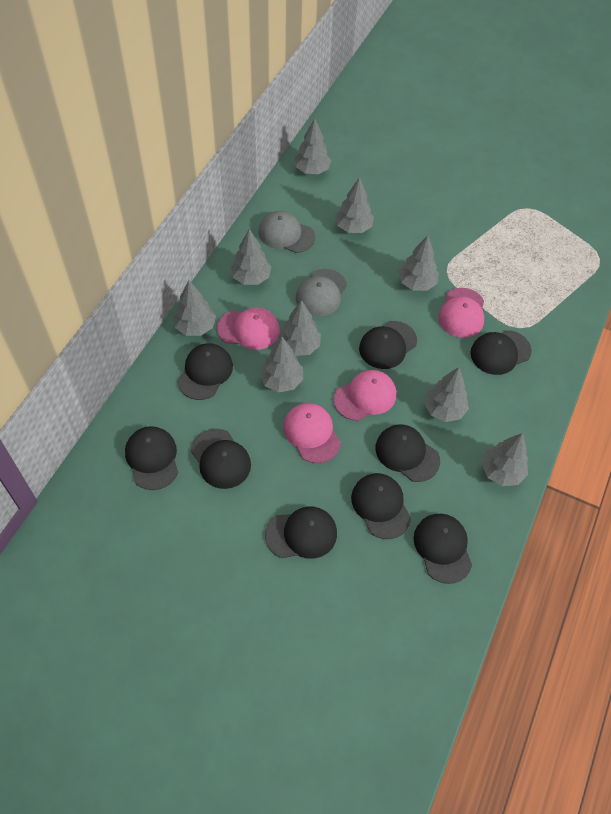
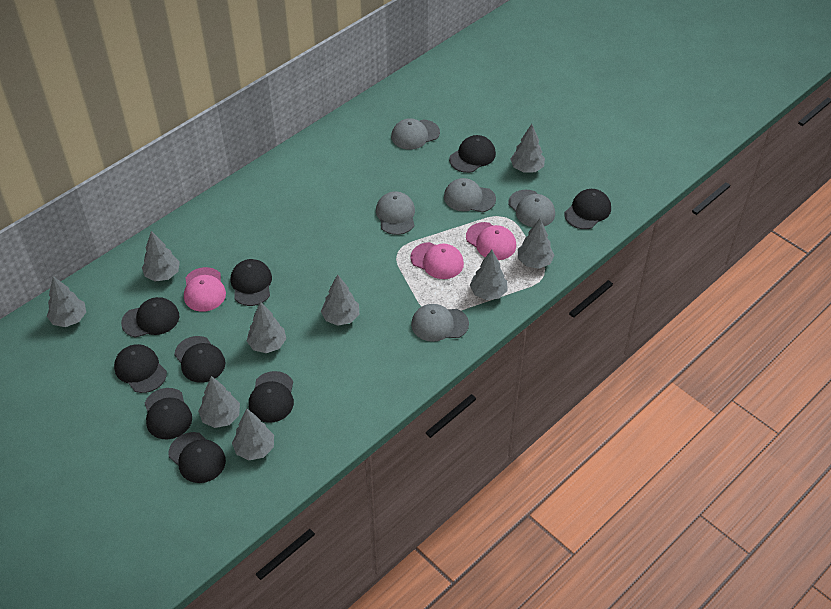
grey cap: 2 -> 5
pink cap: 4 -> 3

